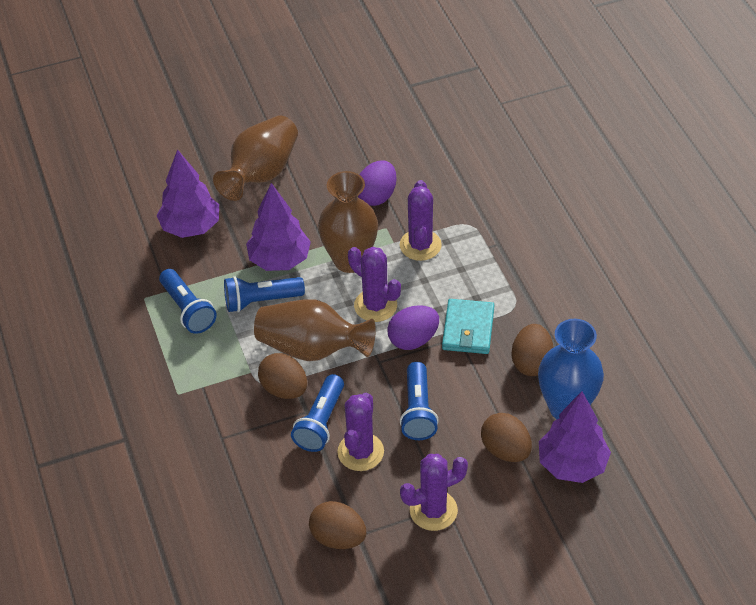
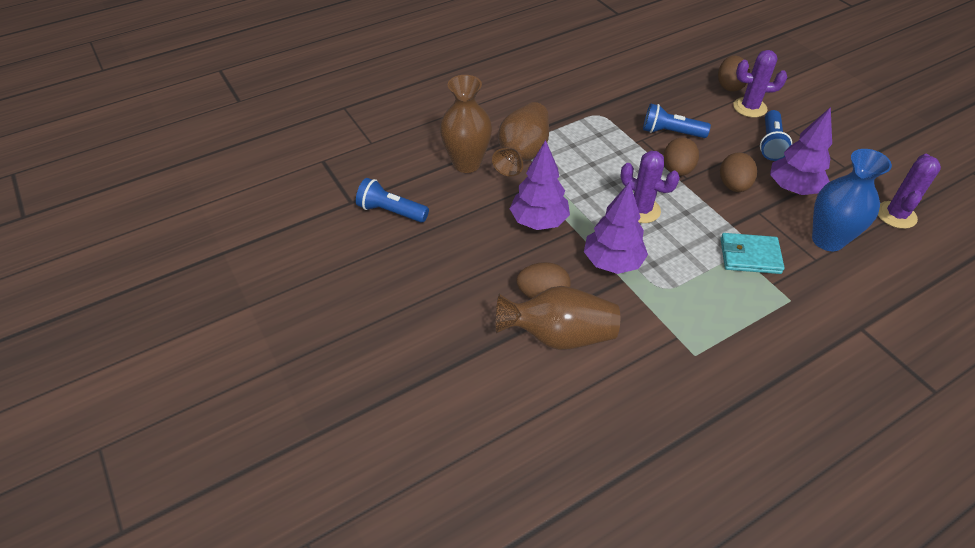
blue flashlight: 4 -> 3
purple cactus: 4 -> 3
purple egg: 2 -> 0

